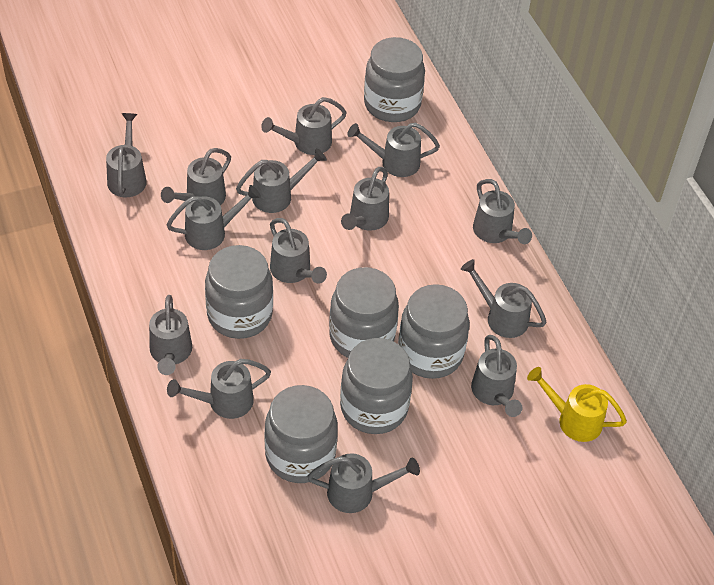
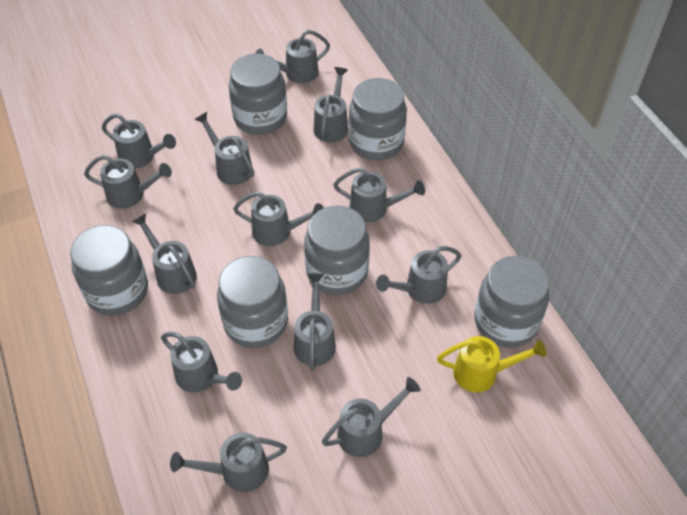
grey watering can: 14 -> 13

